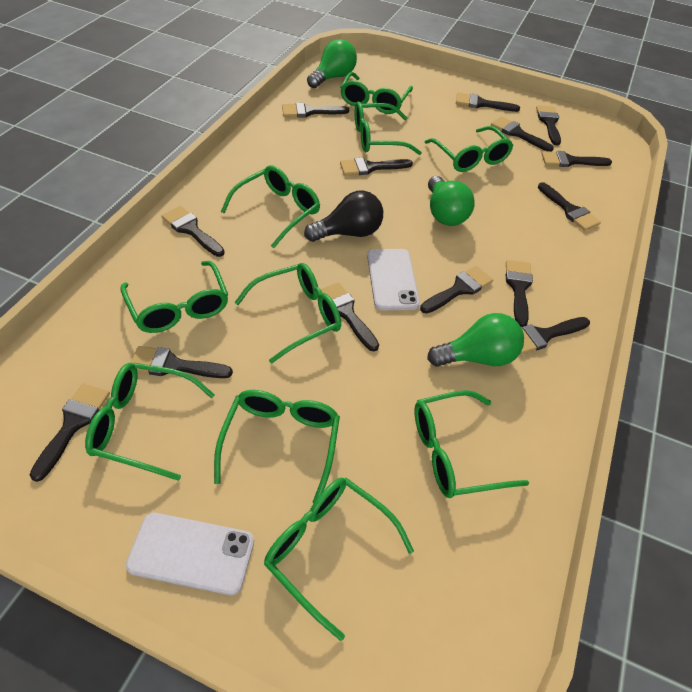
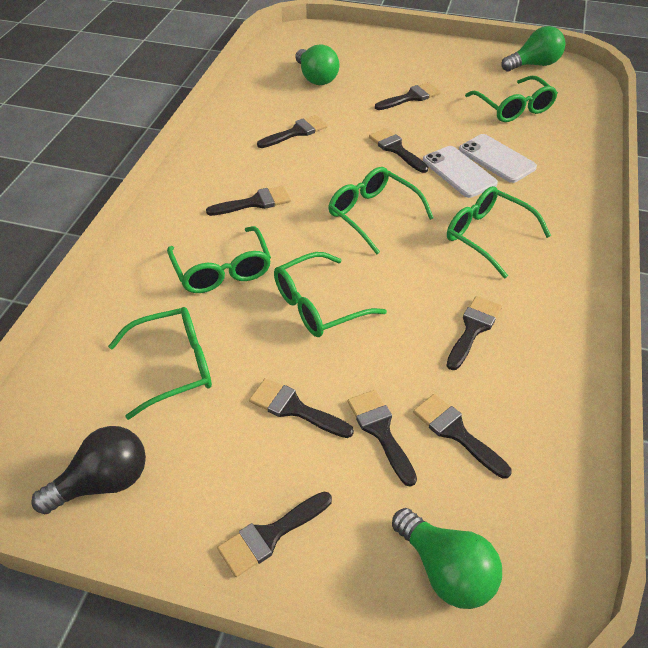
black brush: 14 -> 9
green glasses: 10 -> 6

